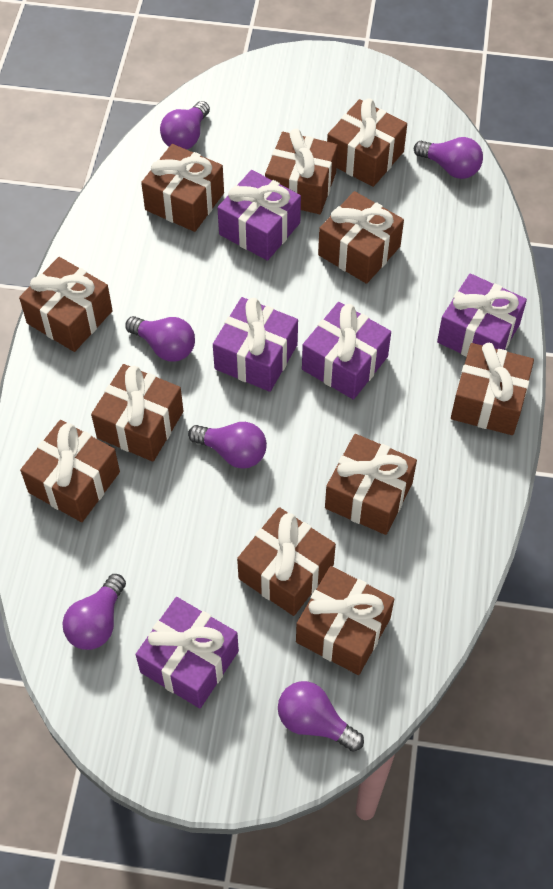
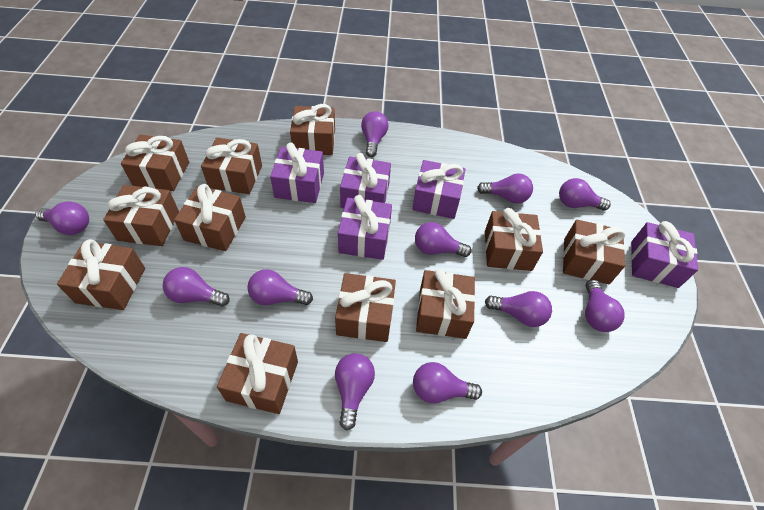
purple light bulb: 6 -> 11

